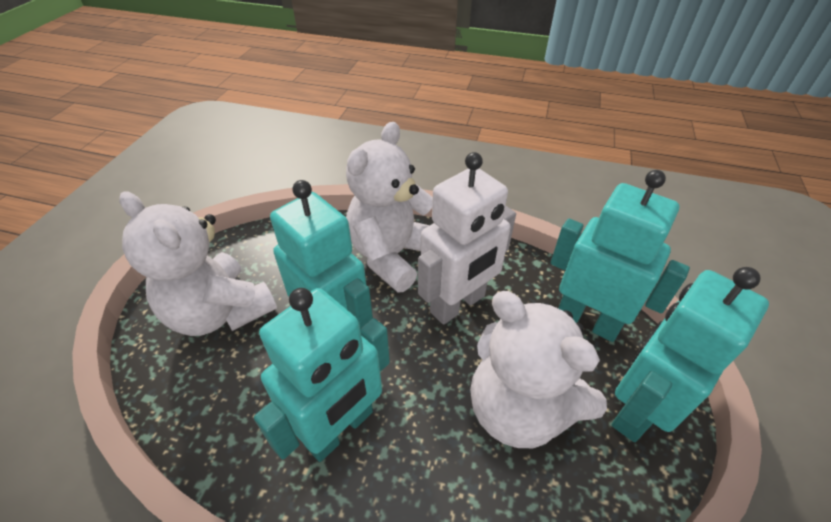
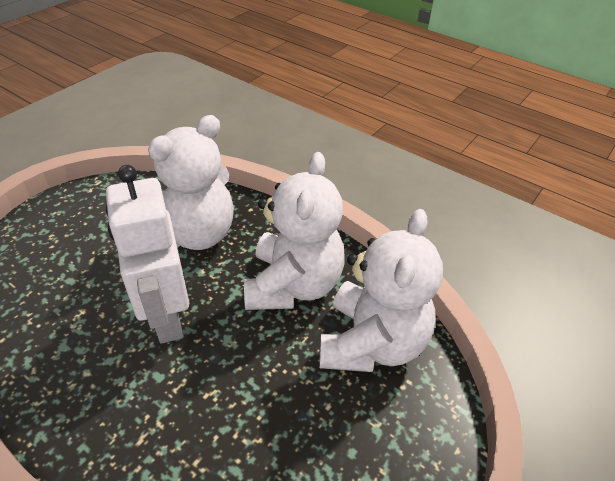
turquoise robot: 4 -> 0

